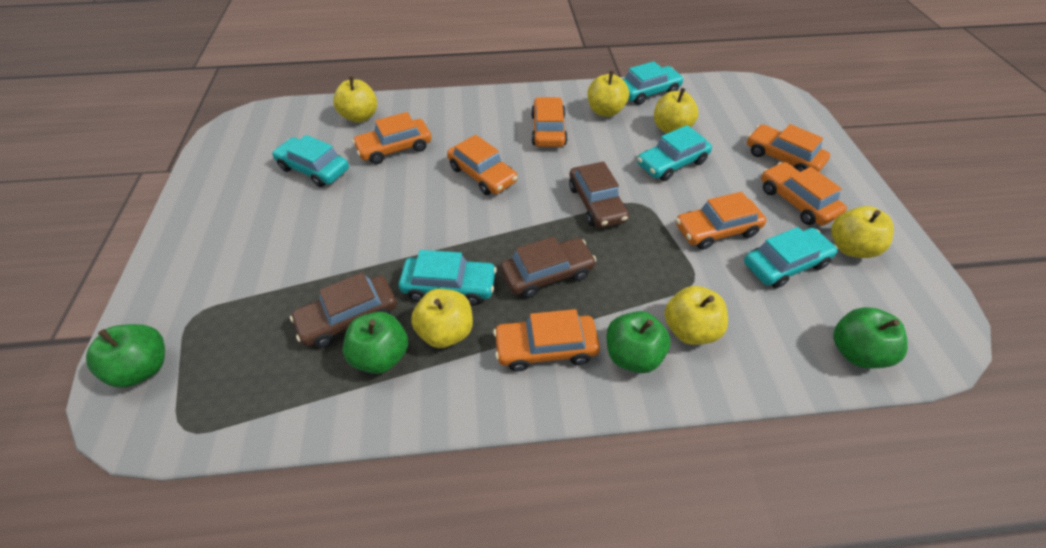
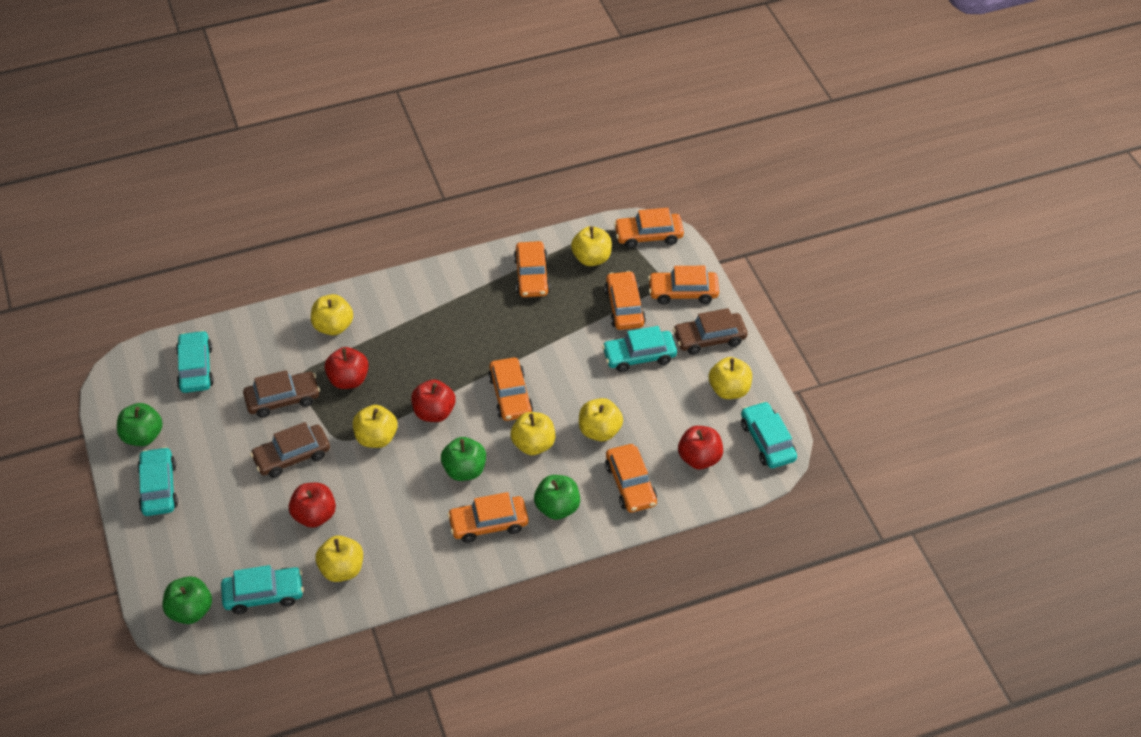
red apple: 0 -> 4
yellow apple: 6 -> 7

